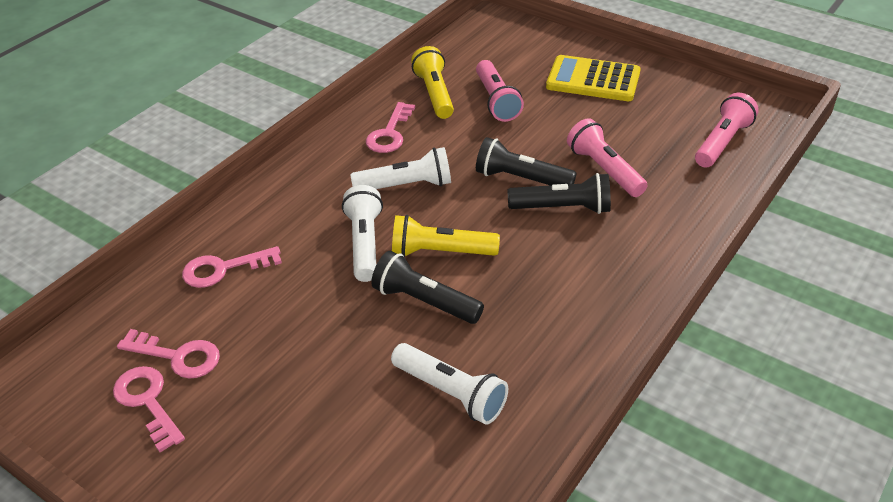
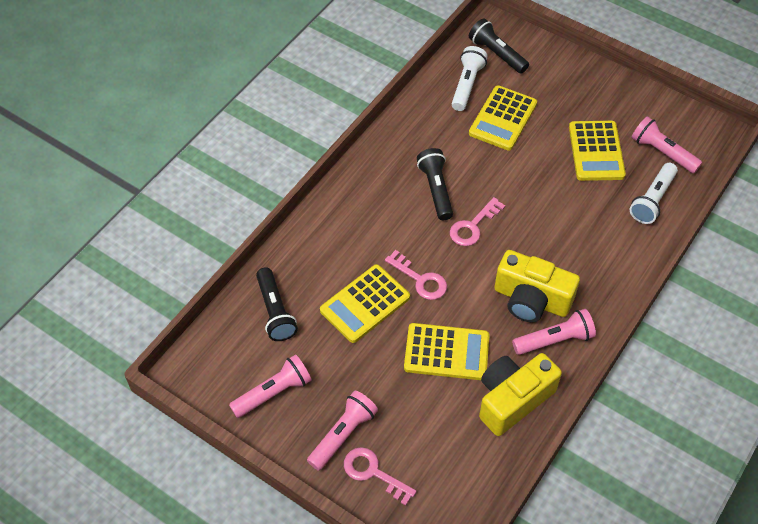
pink flashlight: 3 -> 4
pink key: 4 -> 3
white flashlight: 3 -> 2
yellow calculator: 1 -> 4
yellow camera: 0 -> 2
yellow flashlight: 2 -> 0

